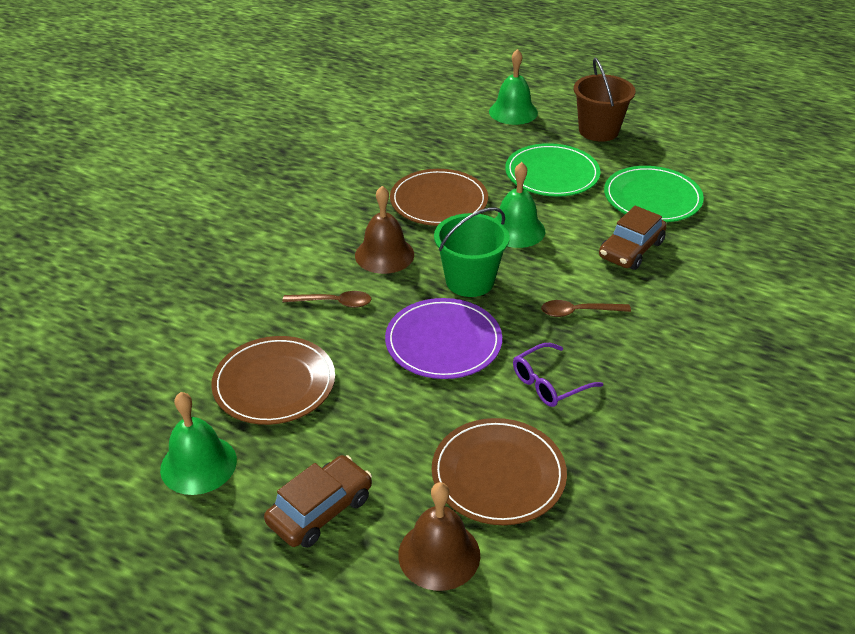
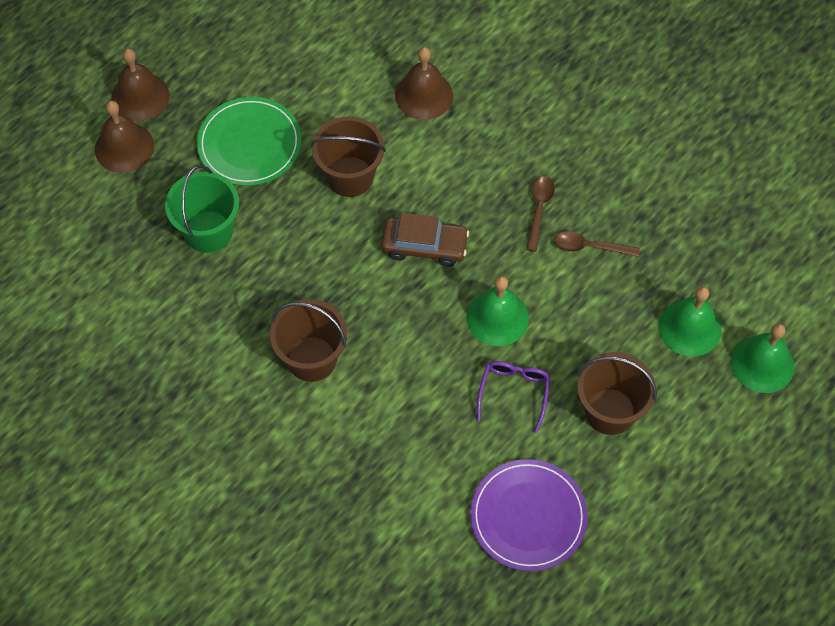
brown bell: 2 -> 3
brown bucket: 1 -> 3
brown car: 2 -> 1
brown plate: 3 -> 0
green plate: 2 -> 1

